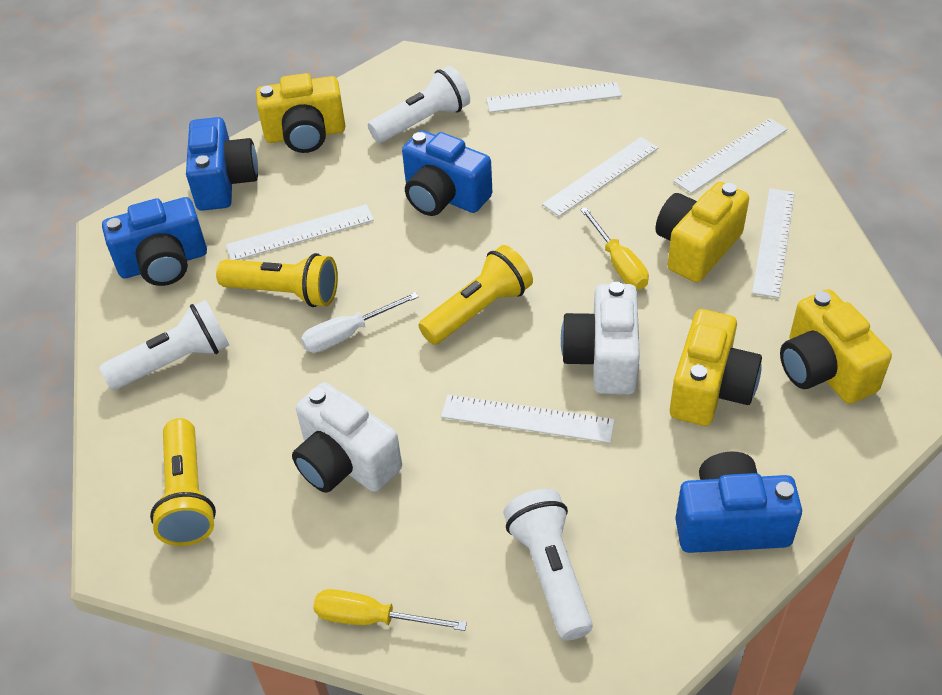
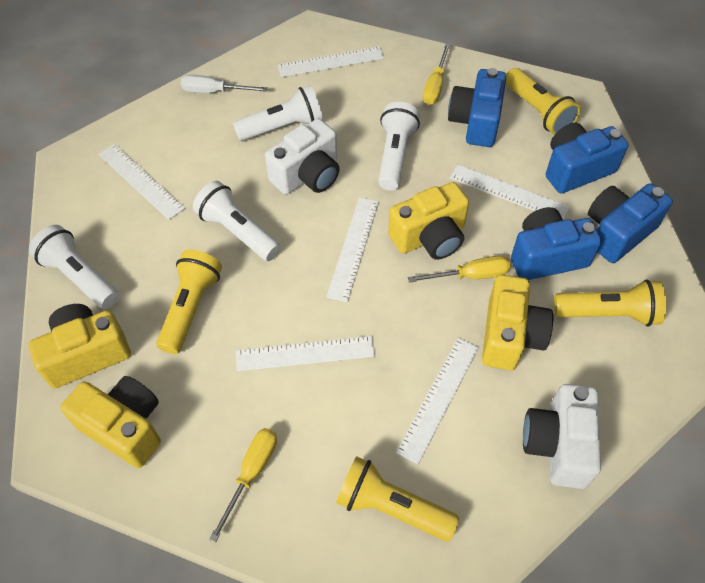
white flashlight: 3 -> 4
yellow flashlight: 3 -> 4
yellow screwdriver: 2 -> 3

